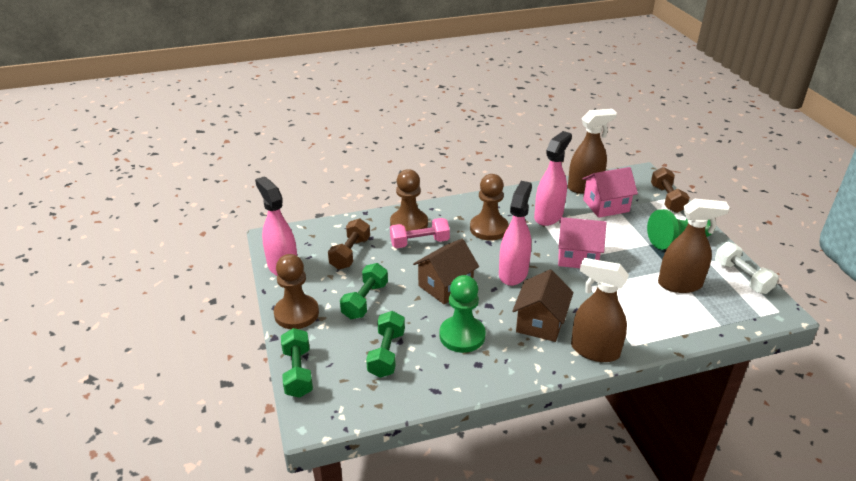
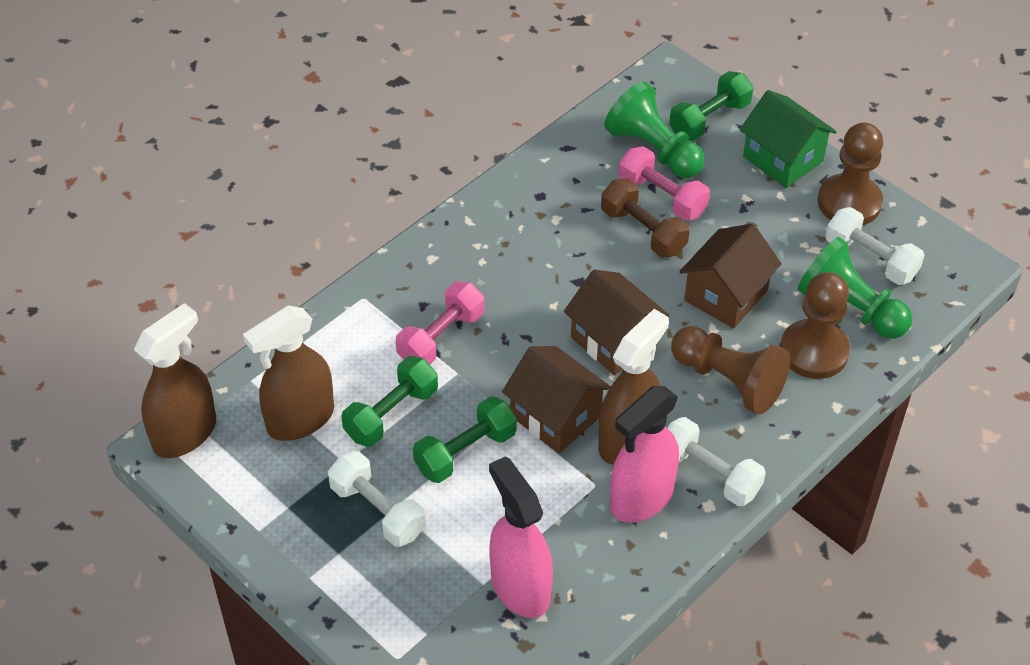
brown dumbbell: 2 -> 1
brown house: 2 -> 3
green house: 0 -> 1
pink dumbbell: 1 -> 2
pink house: 2 -> 0
pink spray bottle: 3 -> 2
white dumbbell: 1 -> 3

